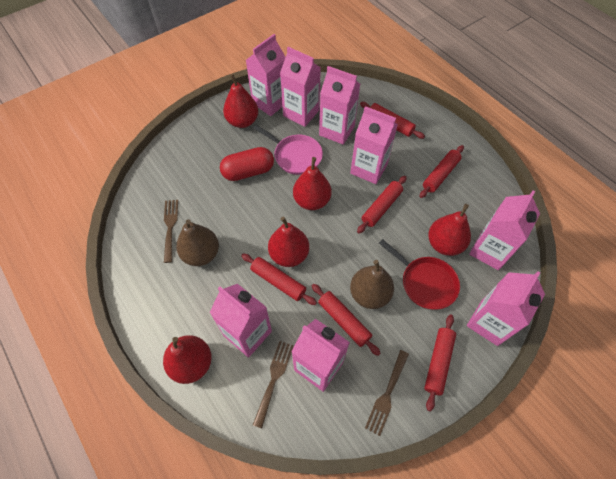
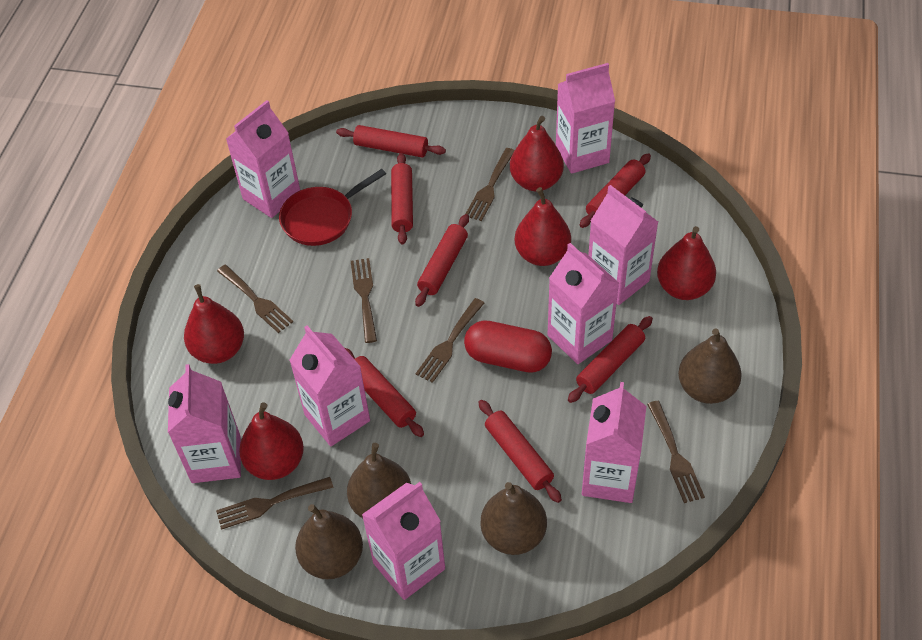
brown fork: 3 -> 6
brown pear: 2 -> 4
pink pan: 1 -> 0
red rolling pin: 6 -> 7

